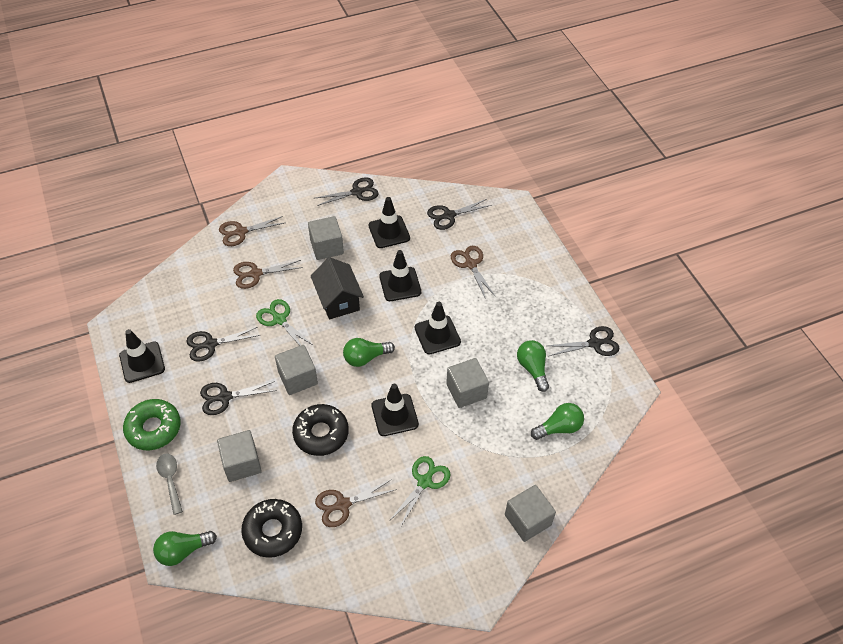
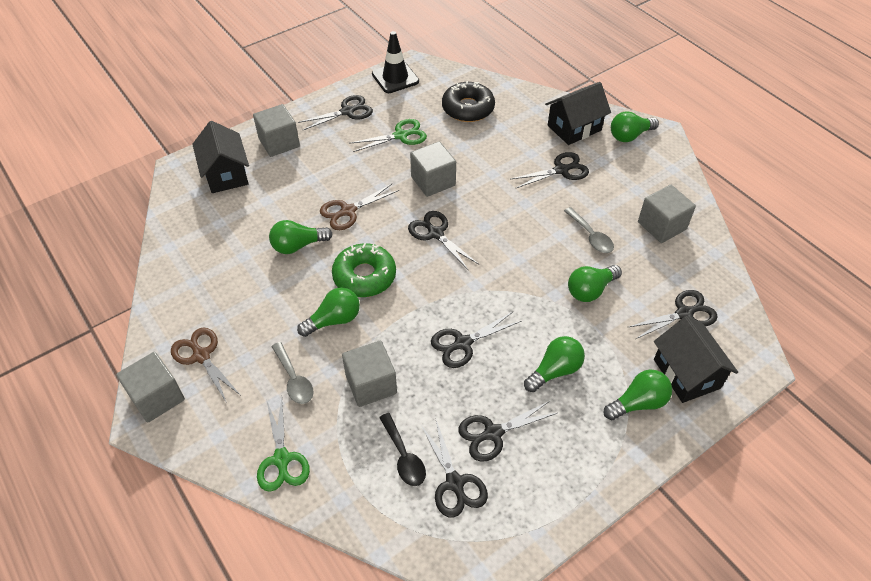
black donut: 2 -> 1
black house: 1 -> 3
black scissors: 5 -> 7
black spoon: 0 -> 1
black traffic cone: 5 -> 1
brown scissors: 4 -> 2
green light bulb: 4 -> 6
grey spoon: 1 -> 2

